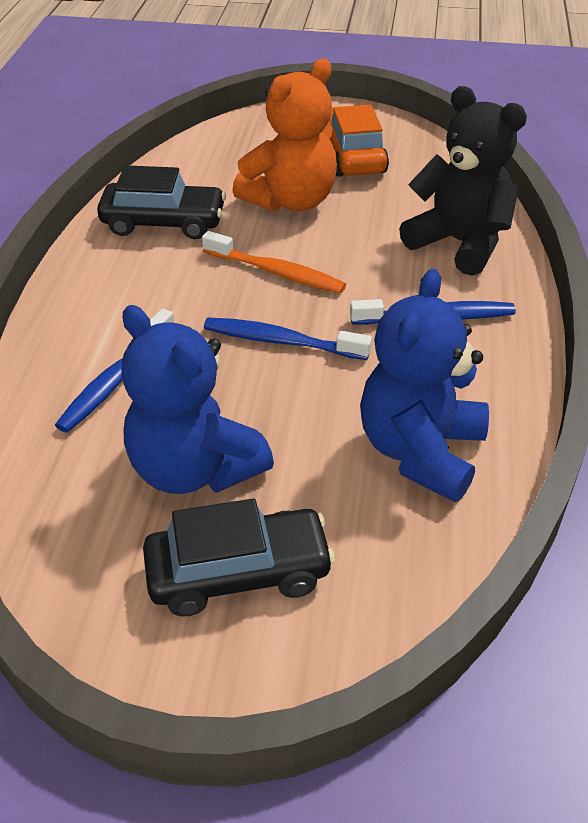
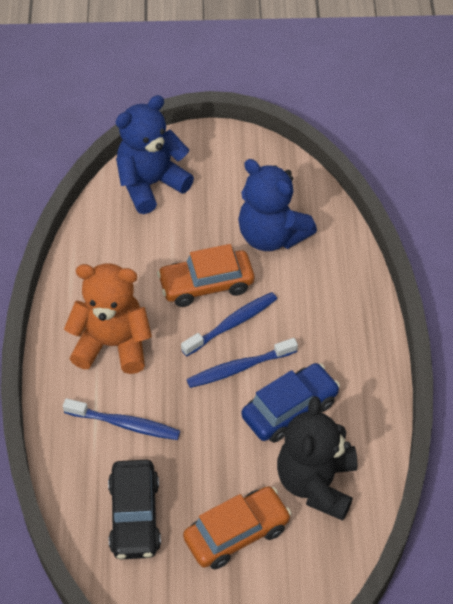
black car: 2 -> 1
blue car: 0 -> 1
orange car: 1 -> 2
orange toothbrush: 1 -> 0

